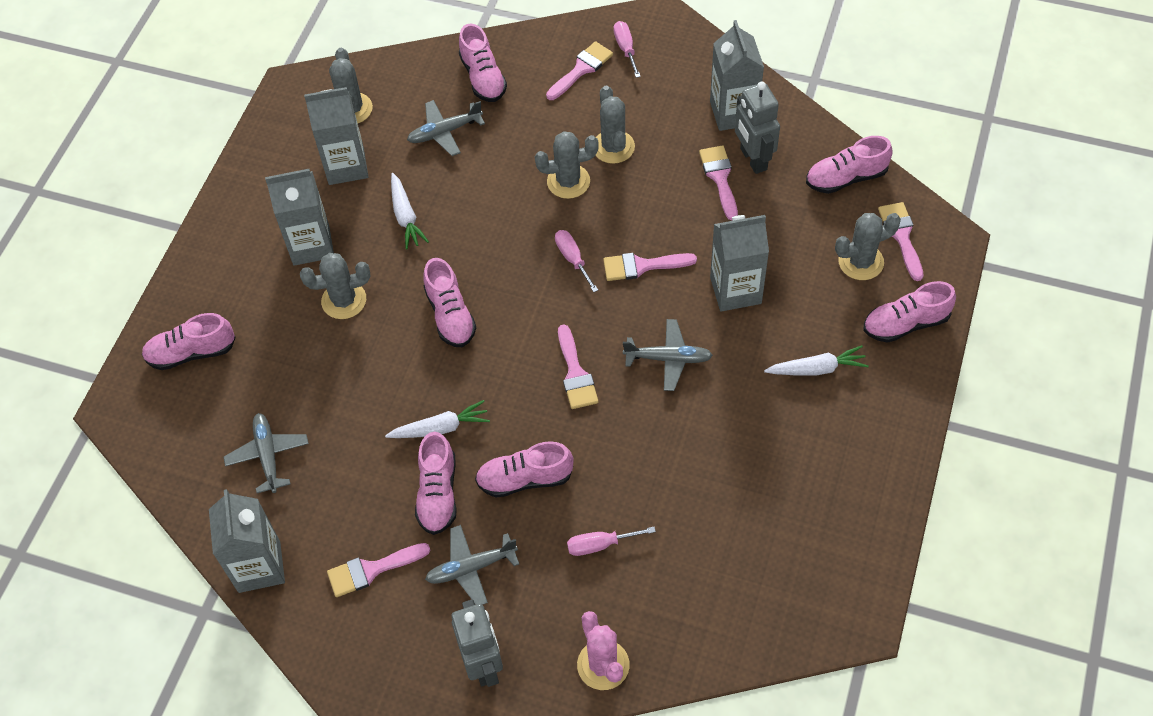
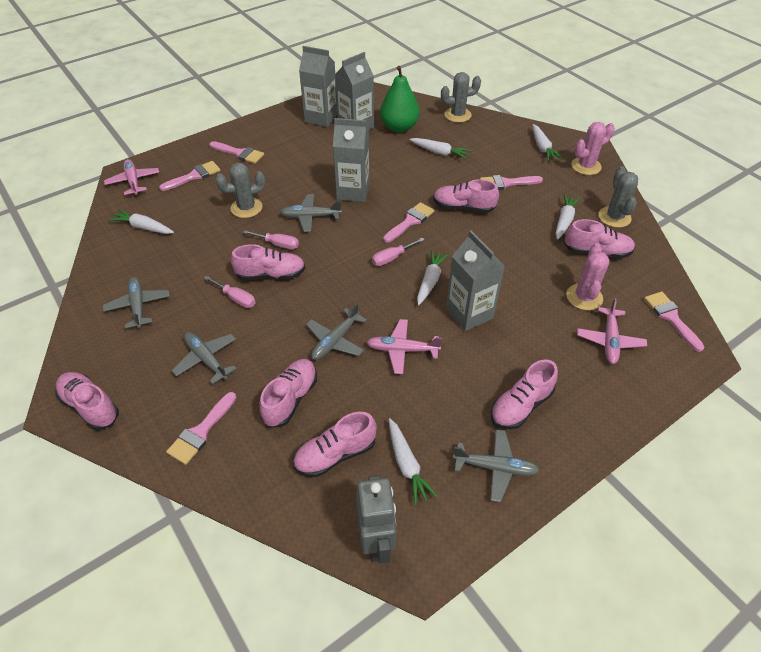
green pear: 0 -> 1
grey cactus: 5 -> 3
grey carton: 5 -> 4
grey plane: 4 -> 5
grey robot: 2 -> 1
pink cactus: 1 -> 2
pink plane: 0 -> 3
white carrot: 3 -> 6

